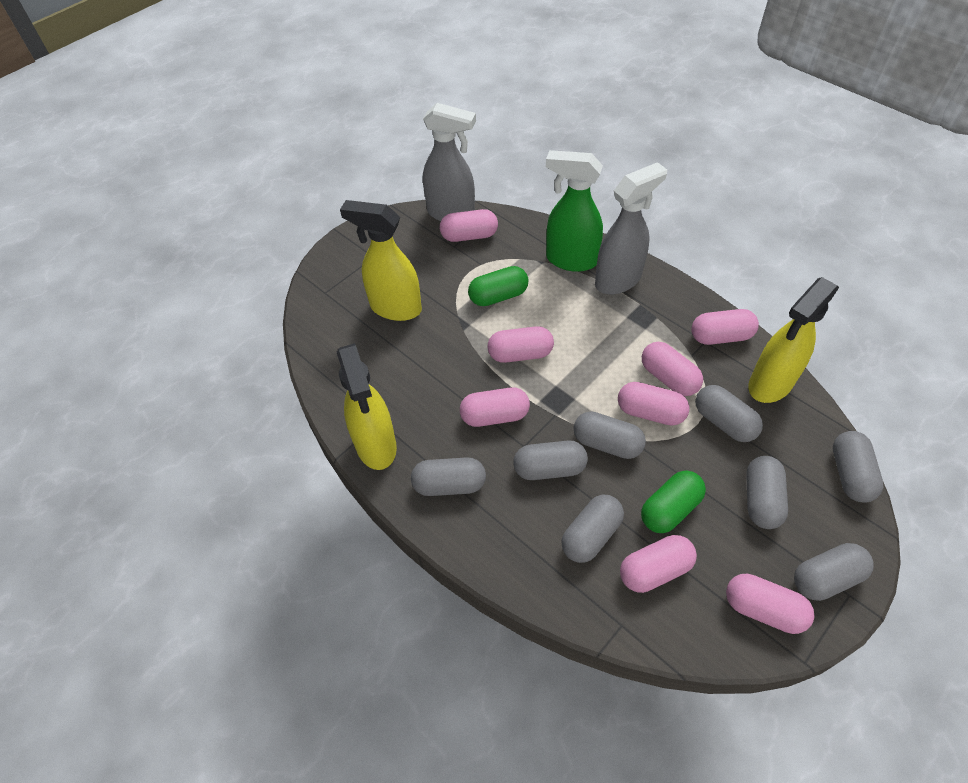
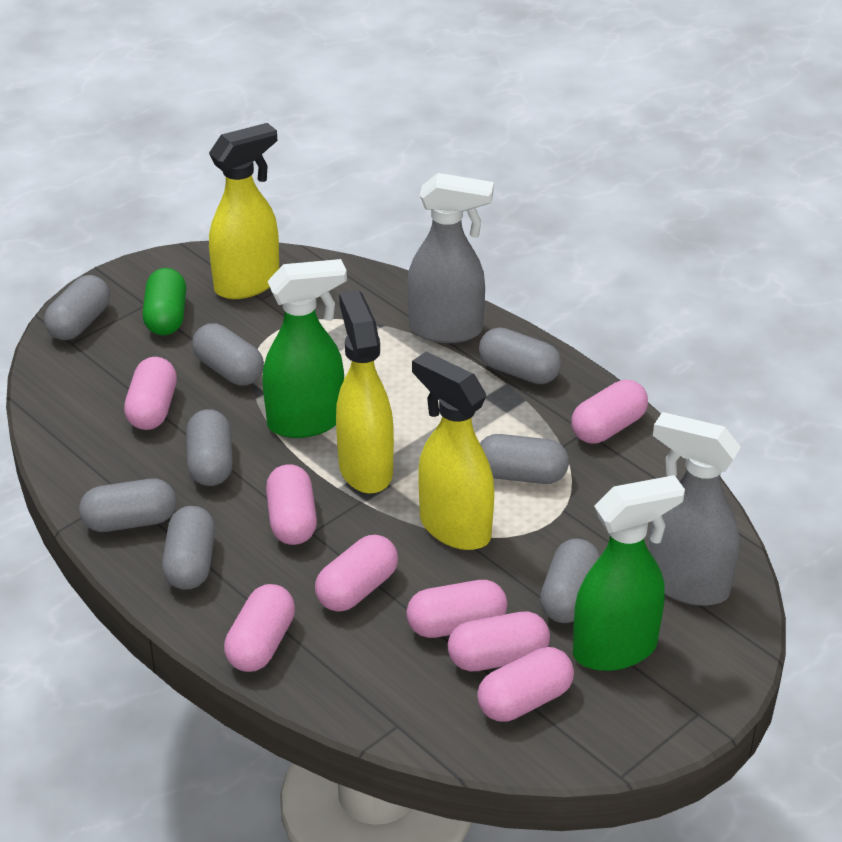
green capsule: 2 -> 1
green spray bottle: 1 -> 2

